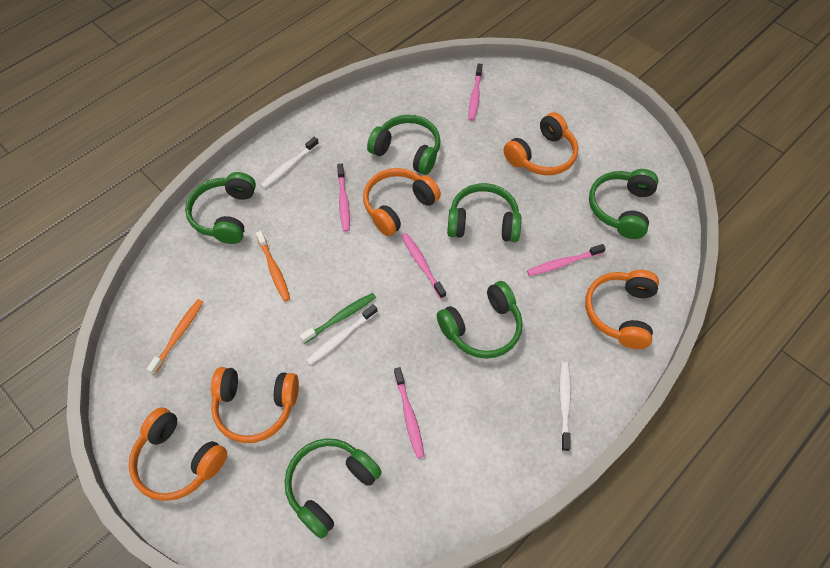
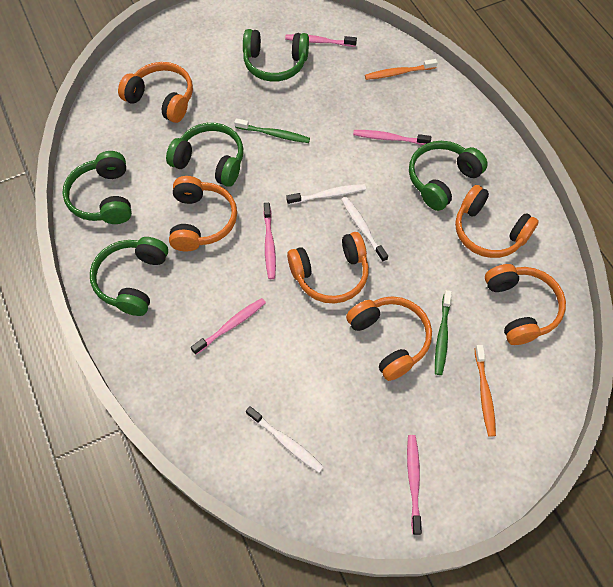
green headphones: 6 -> 5
green toothbrush: 1 -> 2
orange headphones: 5 -> 6

